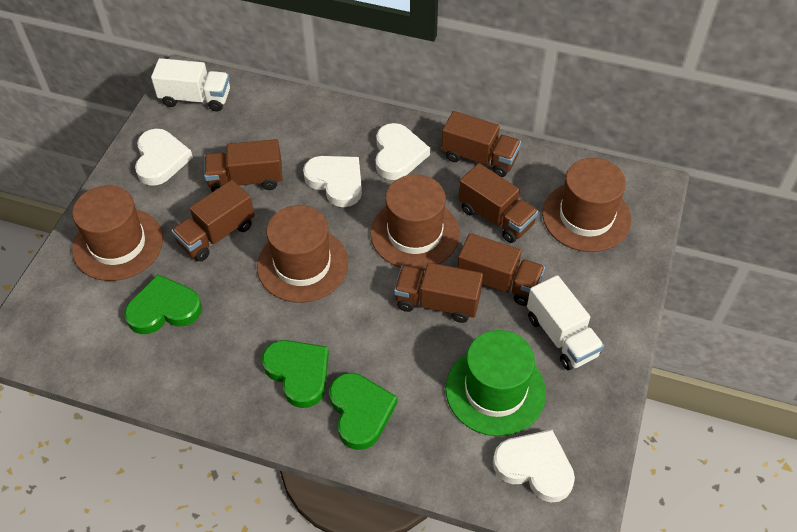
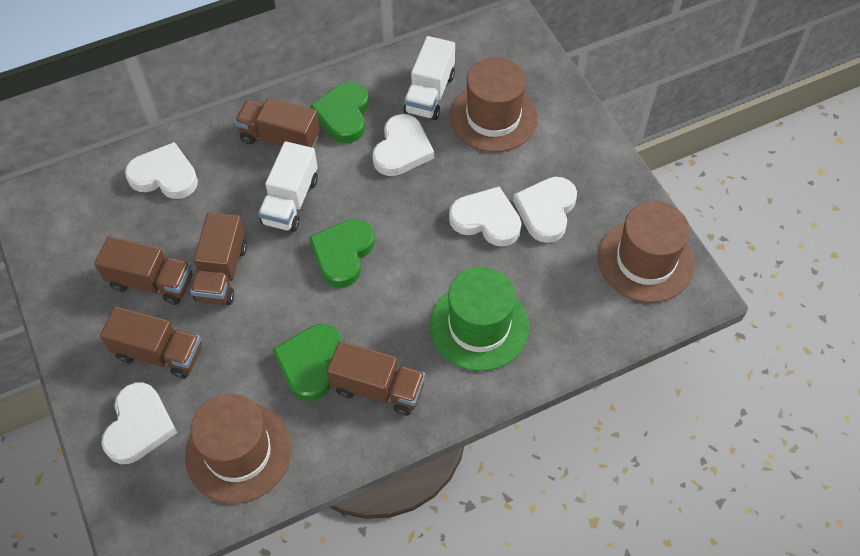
brown hat: 4 -> 3
brown truck: 6 -> 5
white heart: 4 -> 5

